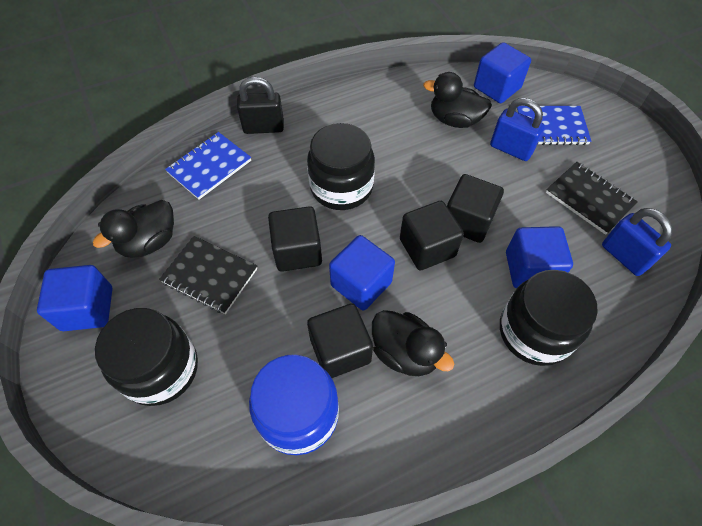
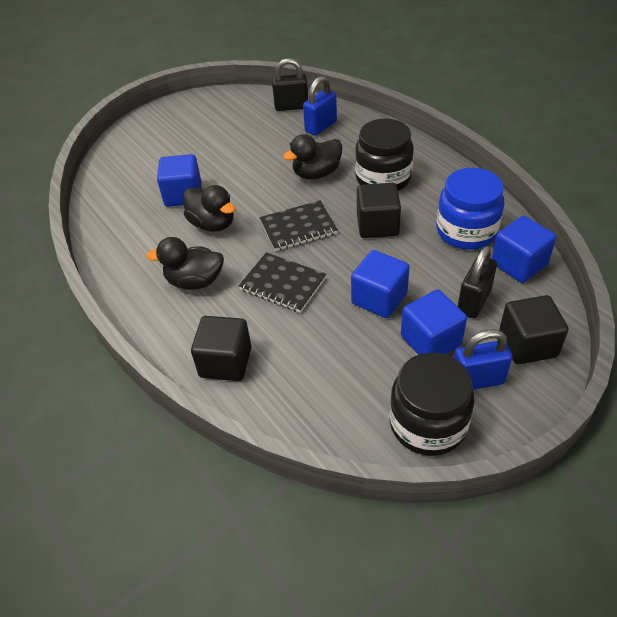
black cube: 4 -> 3
black jar: 3 -> 2
black padlock: 1 -> 2
blue notebook: 2 -> 0

